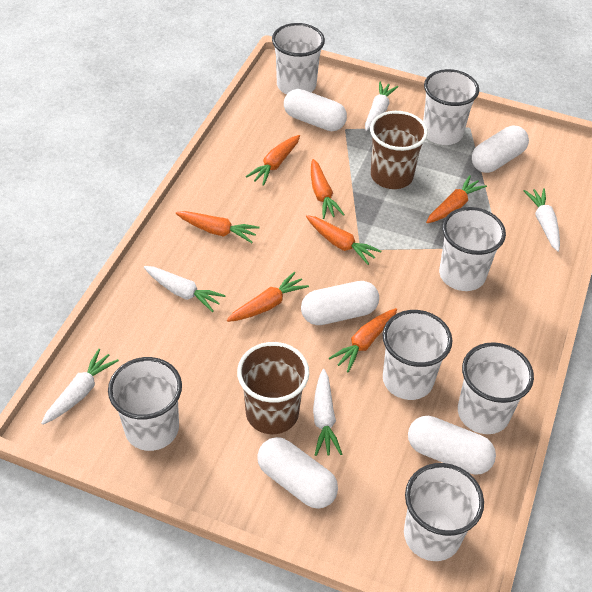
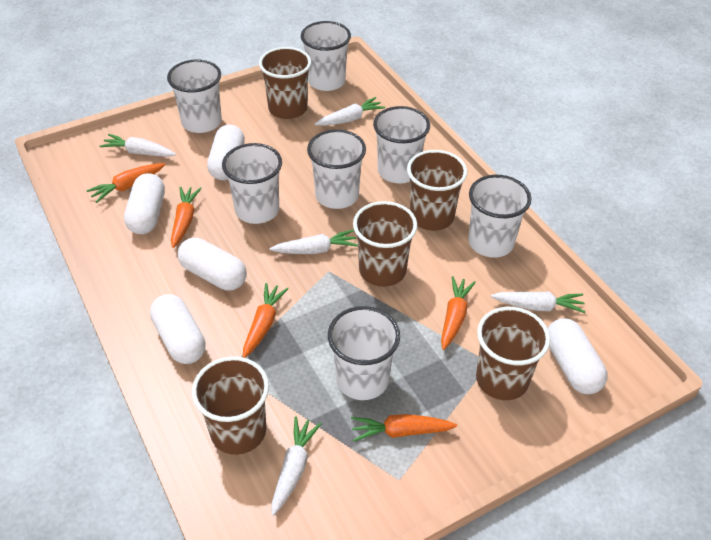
brown cup: 2 -> 5
orange carrot: 7 -> 5

